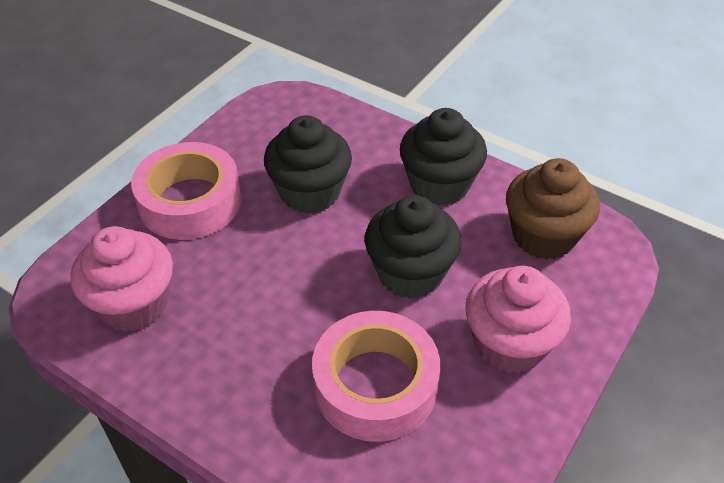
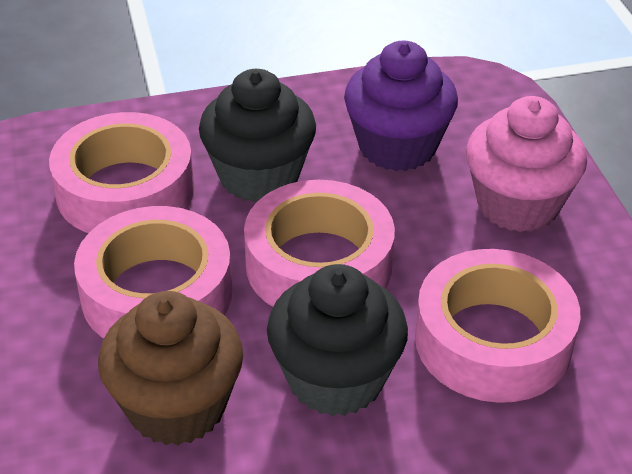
black cupcake: 3 -> 2
pink cupcake: 2 -> 1
pink tape: 2 -> 4
purple cupcake: 0 -> 1

